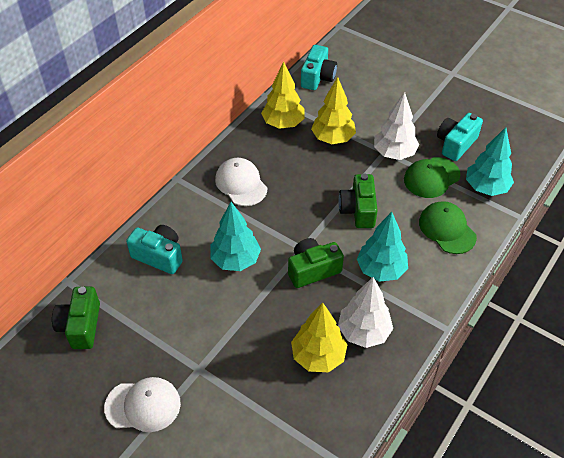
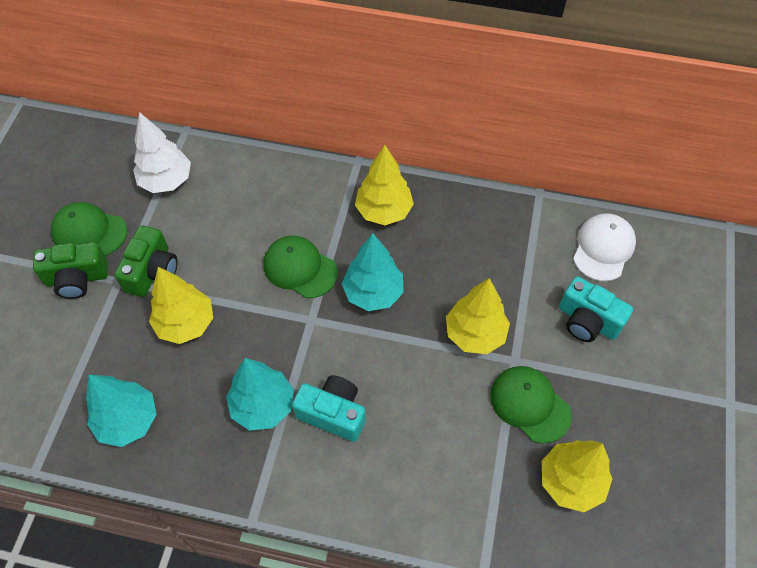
green camera: 3 -> 2
green cap: 2 -> 3
turquoise camera: 3 -> 2
white cap: 2 -> 1
white tree: 2 -> 1
yellow tree: 3 -> 4

